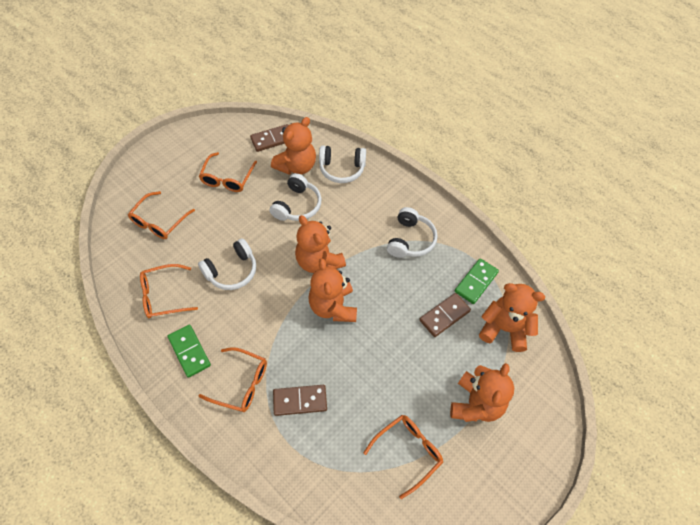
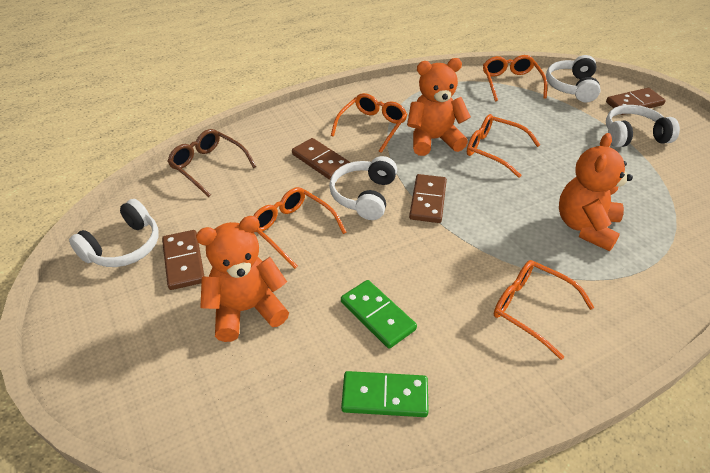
brown domino: 3 -> 4
brown glasses: 0 -> 1
orange teddy bear: 5 -> 3

